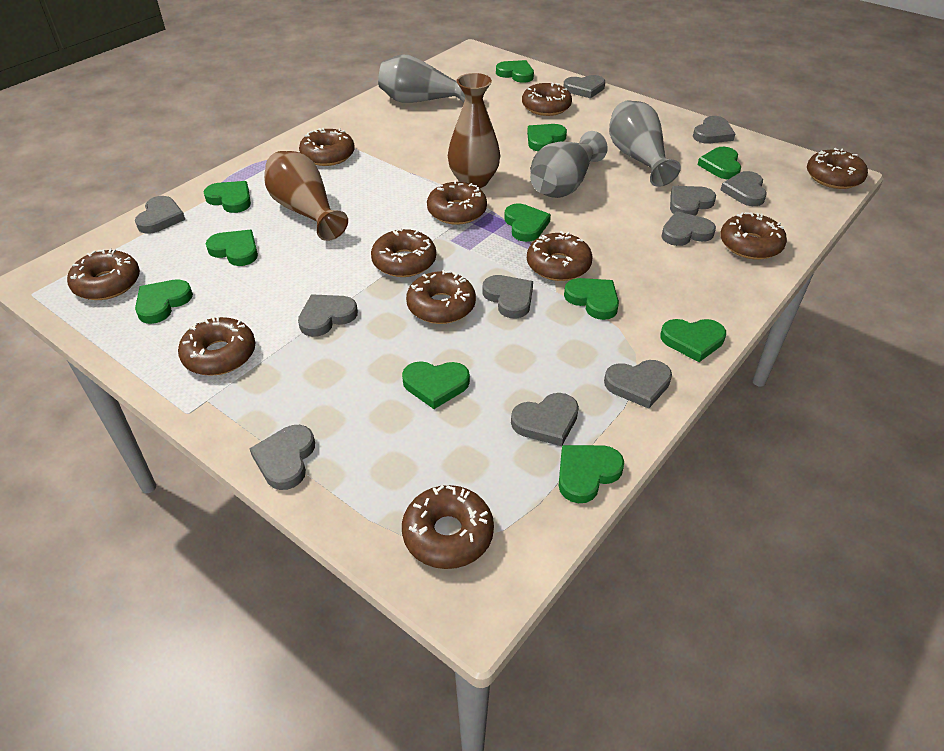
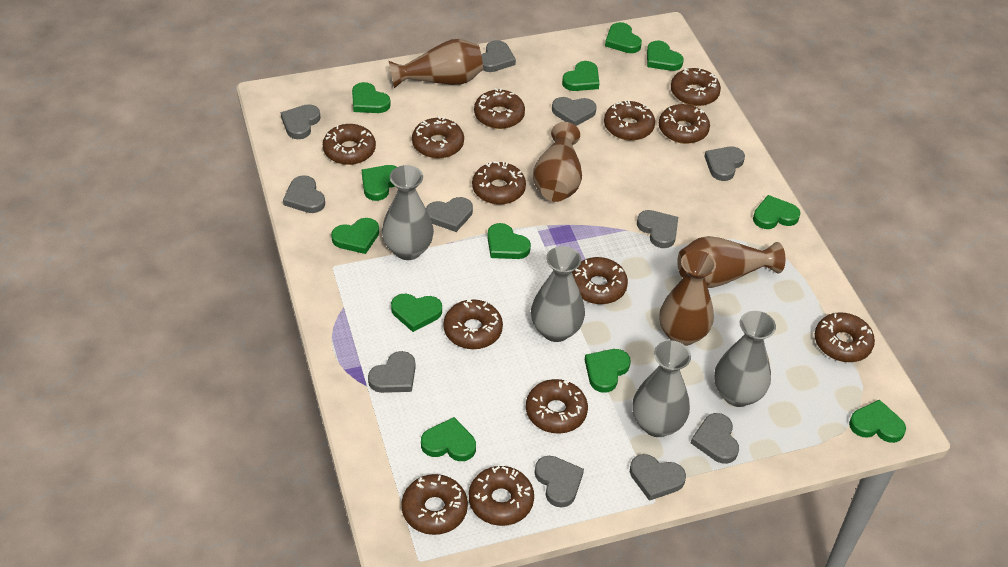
brown donut: 11 -> 13
brown vase: 2 -> 4
green heart: 11 -> 12
grey vase: 3 -> 4

